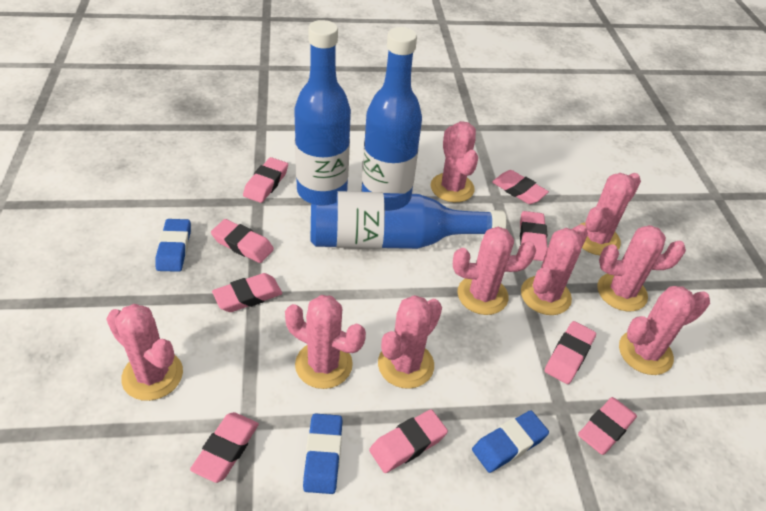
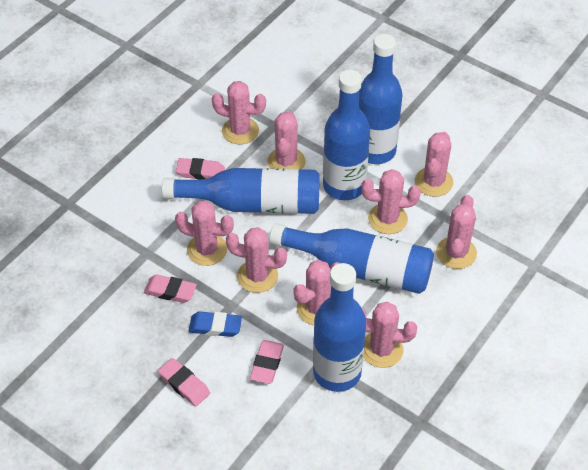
blue bottle: 3 -> 5
blue eraser: 3 -> 1
pink eraser: 9 -> 4

